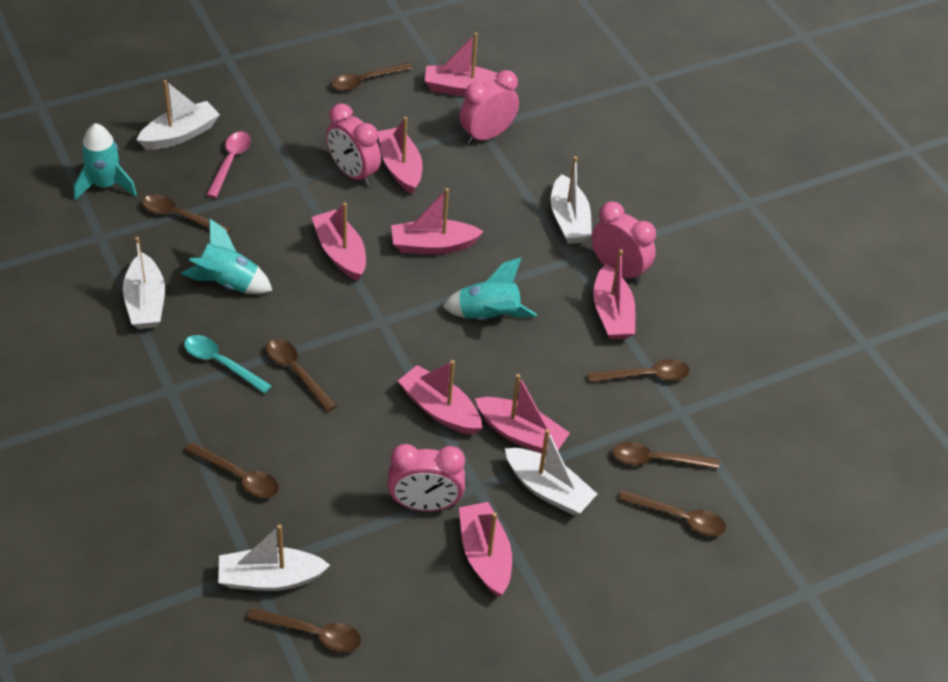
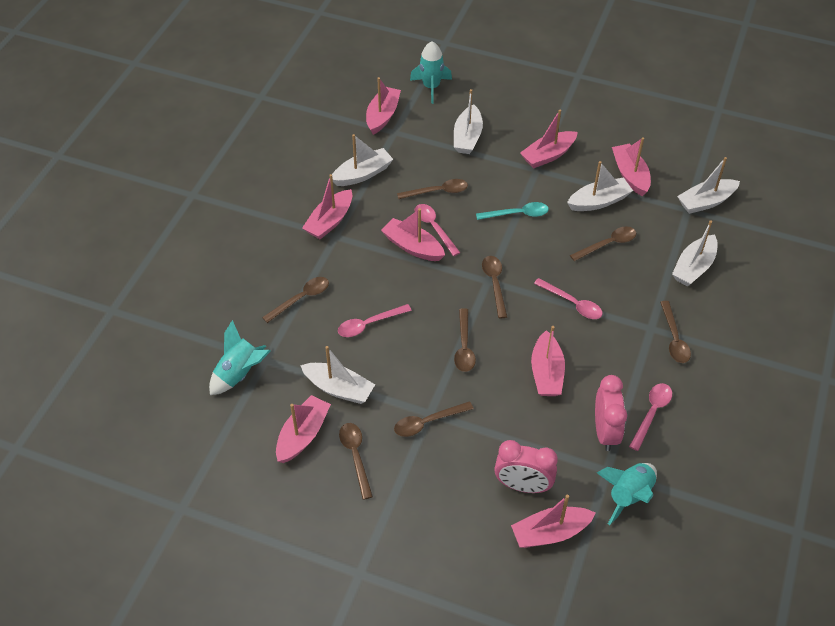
pink clock: 4 -> 2
pink spoon: 1 -> 4
white boat: 5 -> 6

